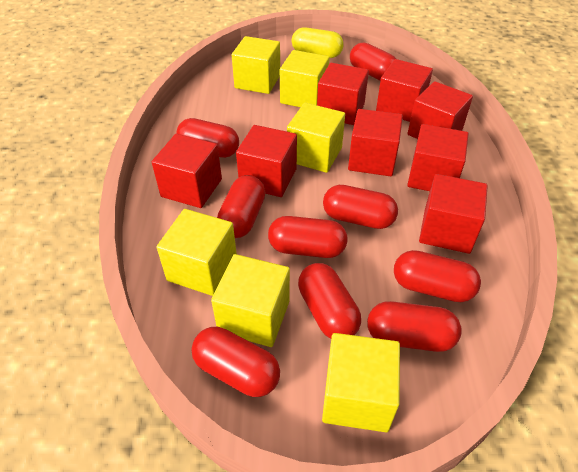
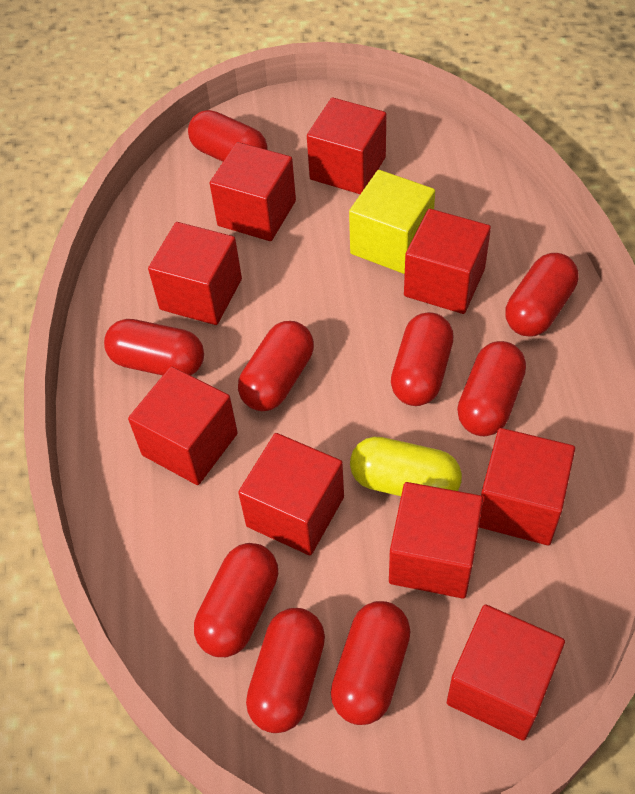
red cube: 8 -> 9
yellow cube: 6 -> 1

